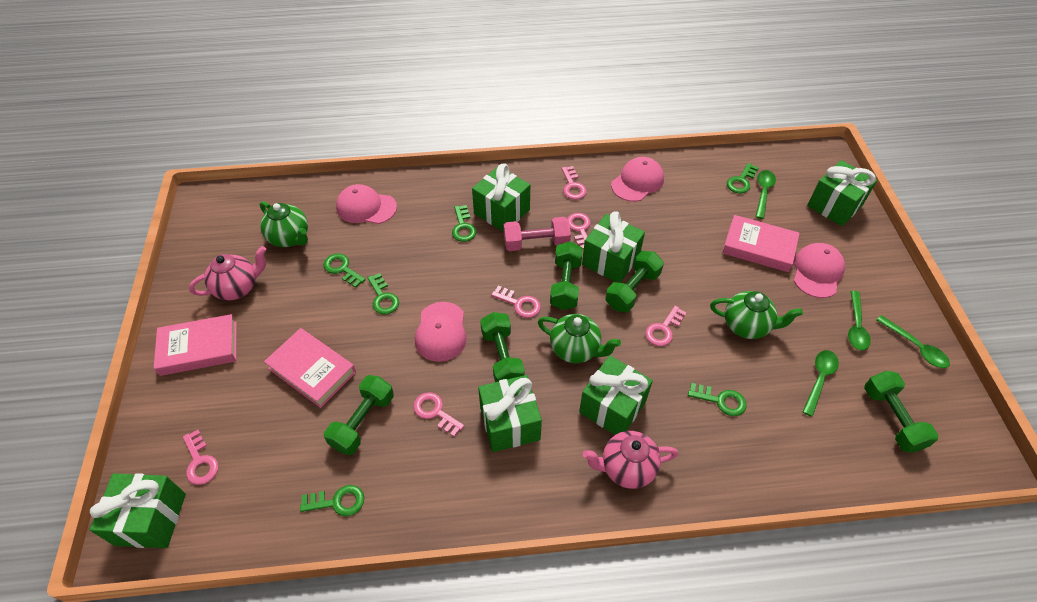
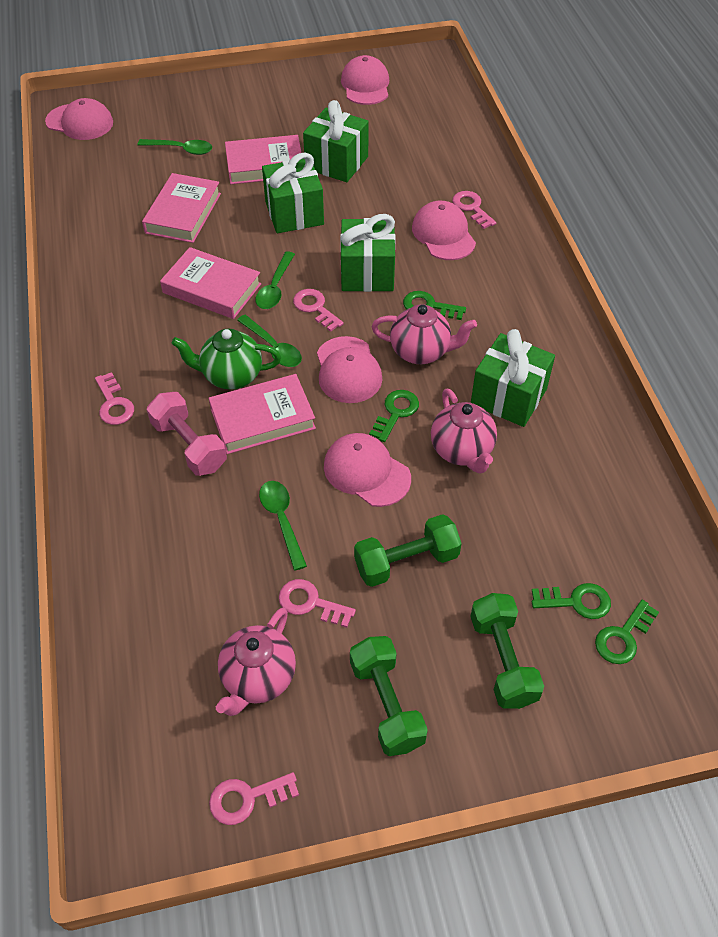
green dumbbell: 5 -> 3
green gift: 6 -> 4
green key: 6 -> 4
green teapot: 3 -> 1
pink book: 3 -> 4
pink cap: 4 -> 5
pink key: 6 -> 5
pink teapot: 2 -> 3

